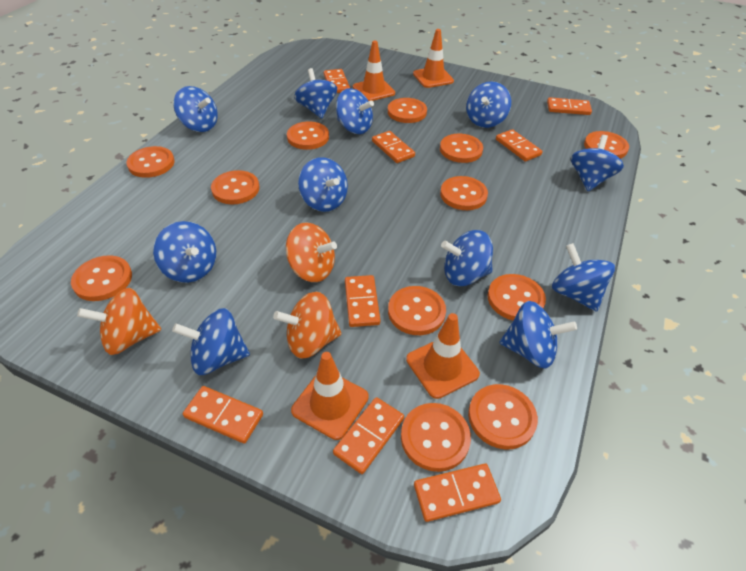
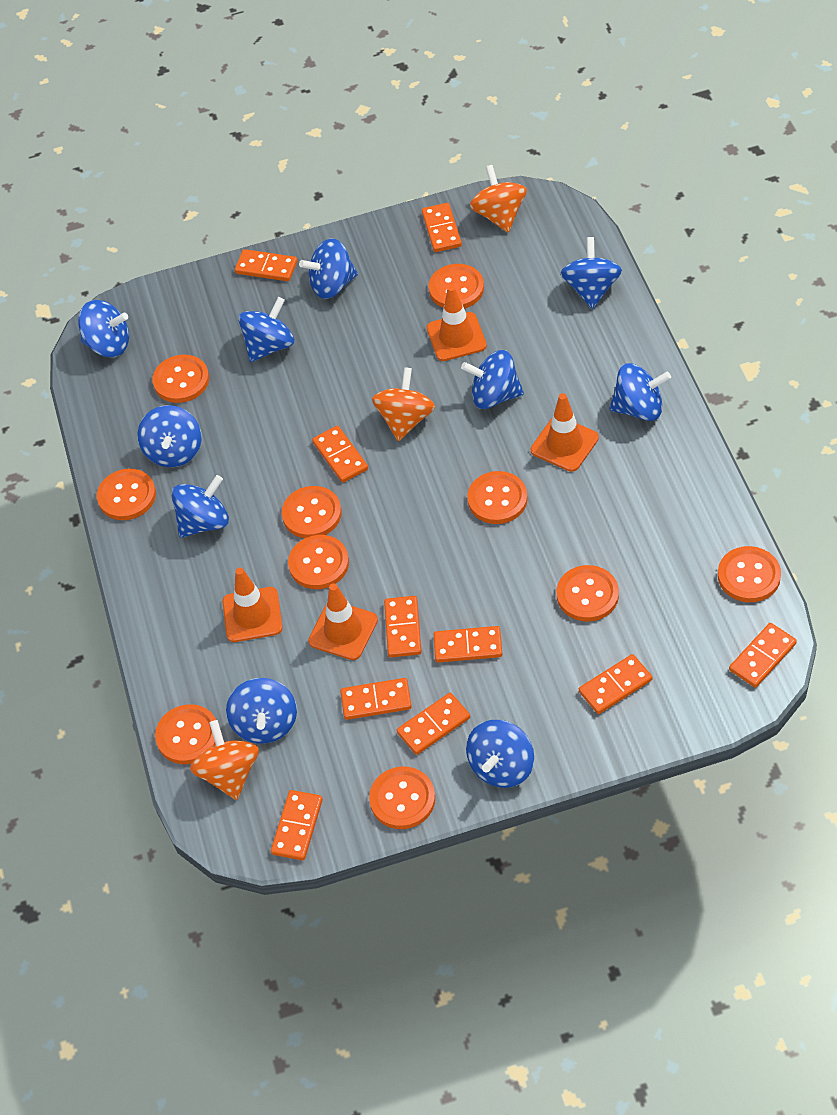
blue spinning top: 11 -> 10
orange button: 12 -> 10
orange domino: 8 -> 10

